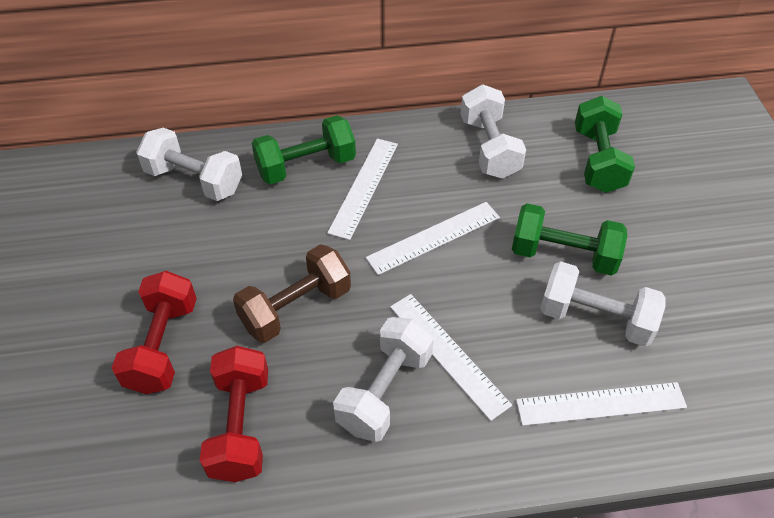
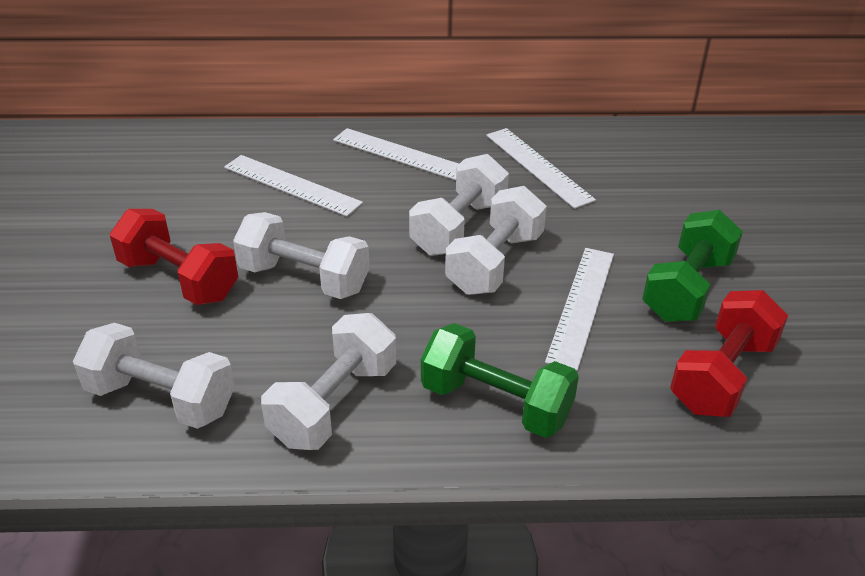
brown dumbbell: 1 -> 0
green dumbbell: 3 -> 2
white dumbbell: 4 -> 5

